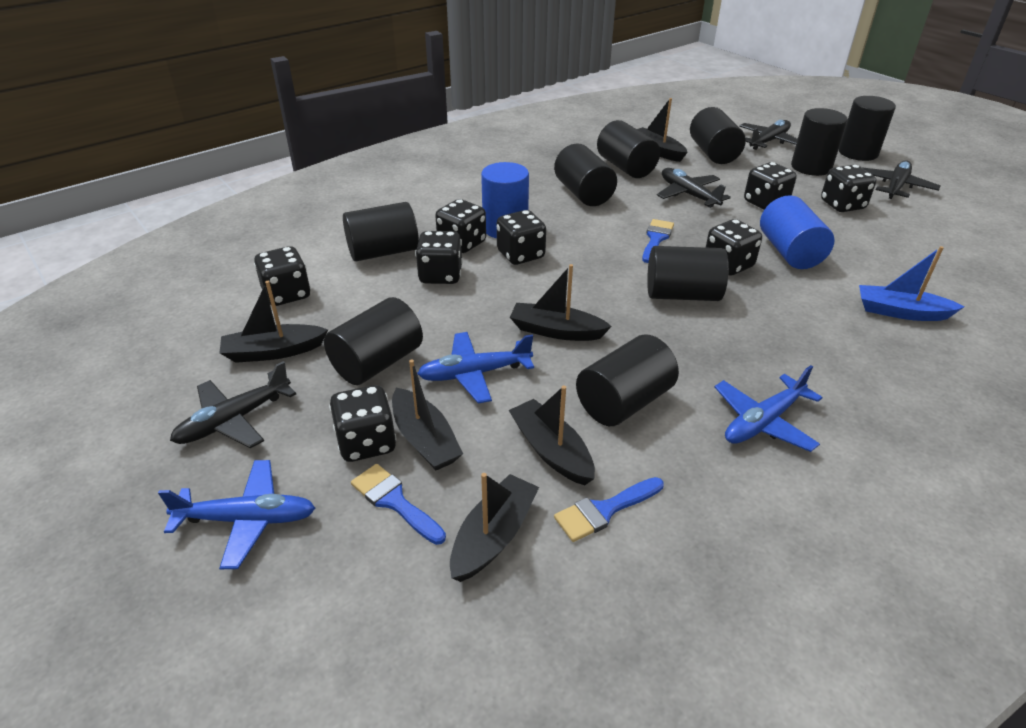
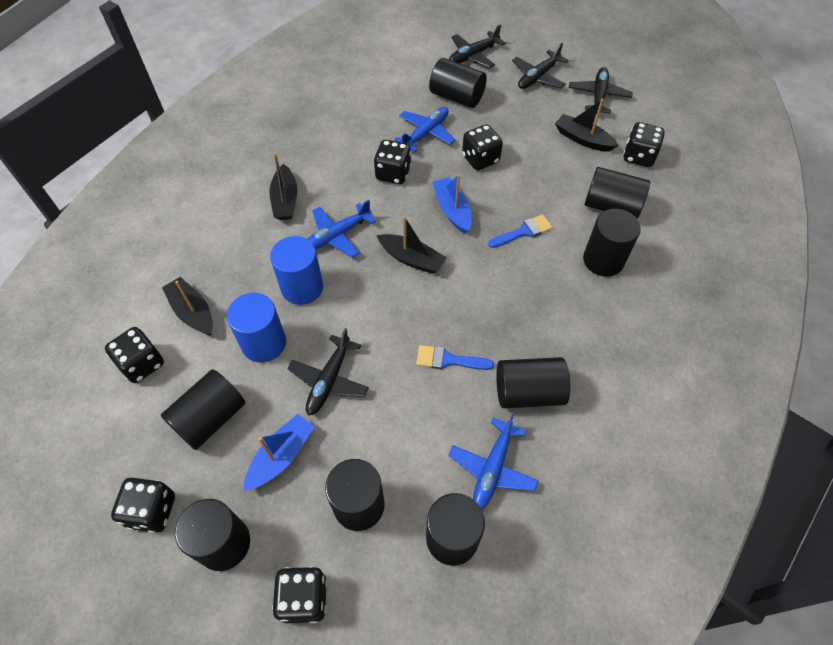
black boat: 6 -> 4
black cylinder: 9 -> 8
black dice: 8 -> 6
blue boat: 1 -> 2
blue brush: 3 -> 2

